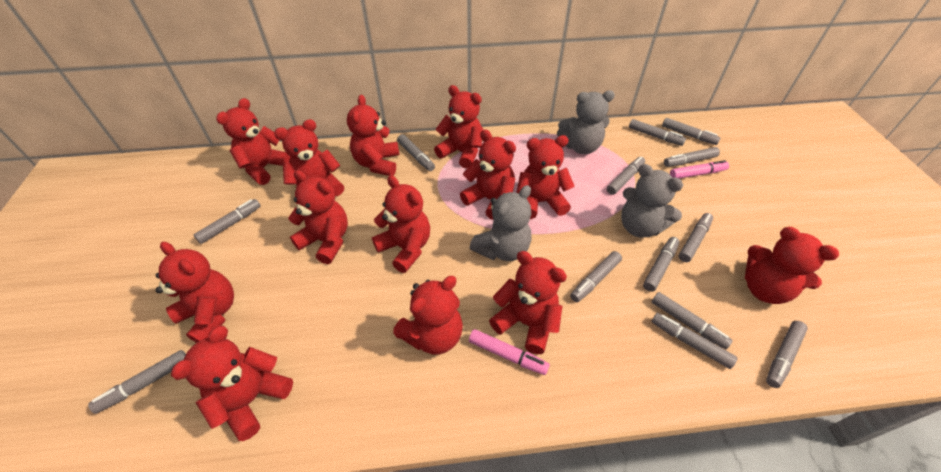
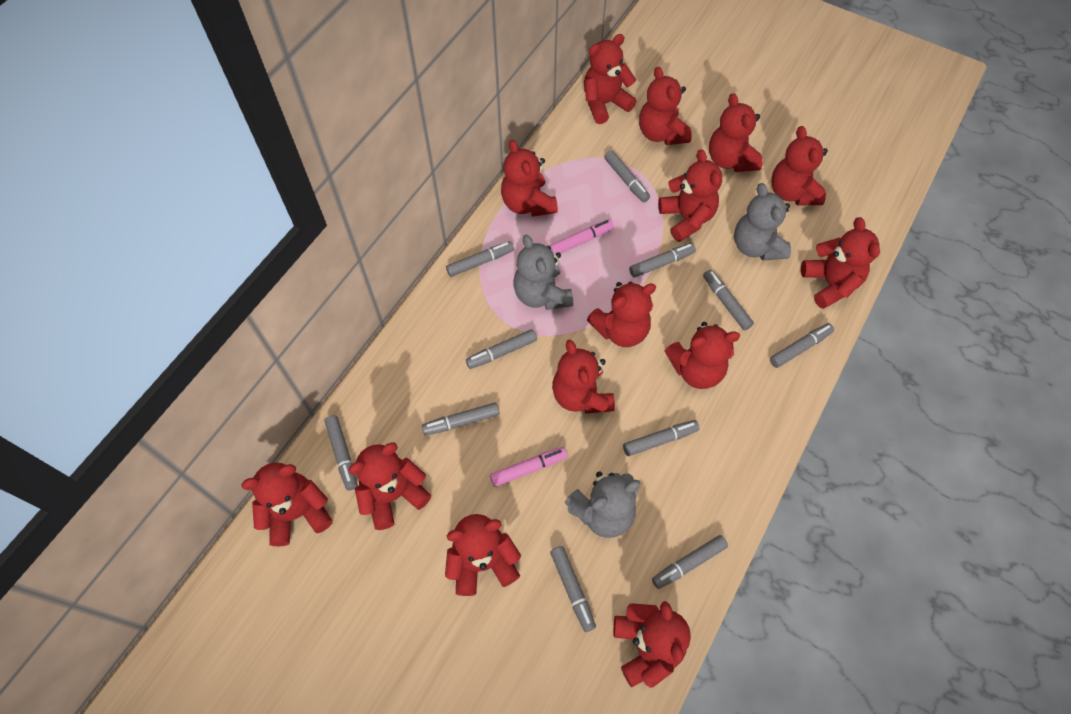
grey marker: 13 -> 11
red teddy bear: 13 -> 14

